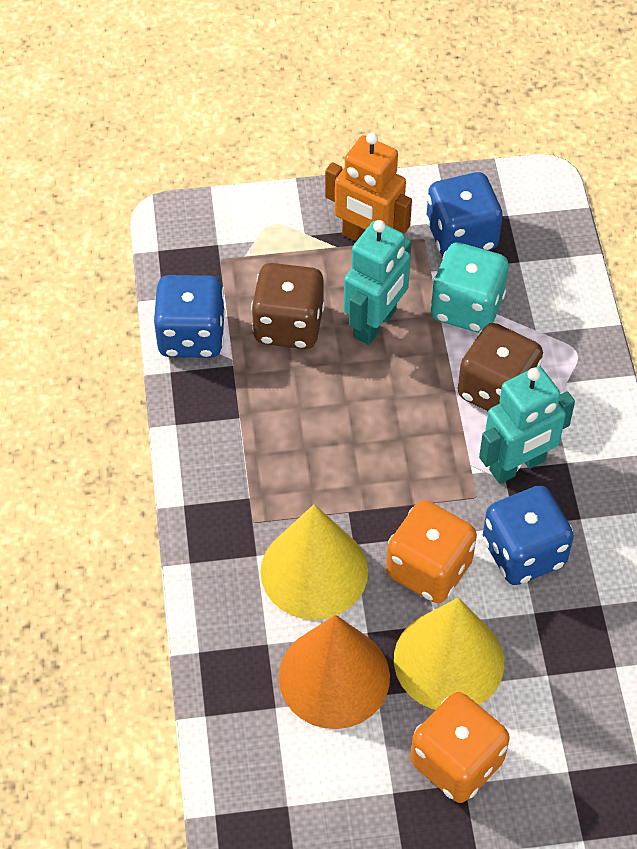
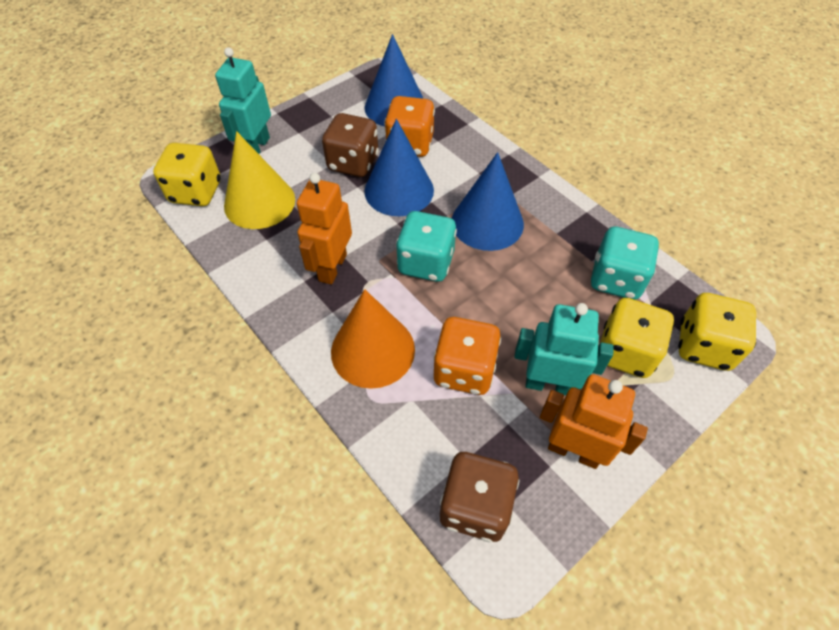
blue cone: 0 -> 3
blue dice: 3 -> 0
orange robot: 1 -> 2
turquoise dice: 1 -> 2
yellow cone: 2 -> 1
yellow dice: 0 -> 3

